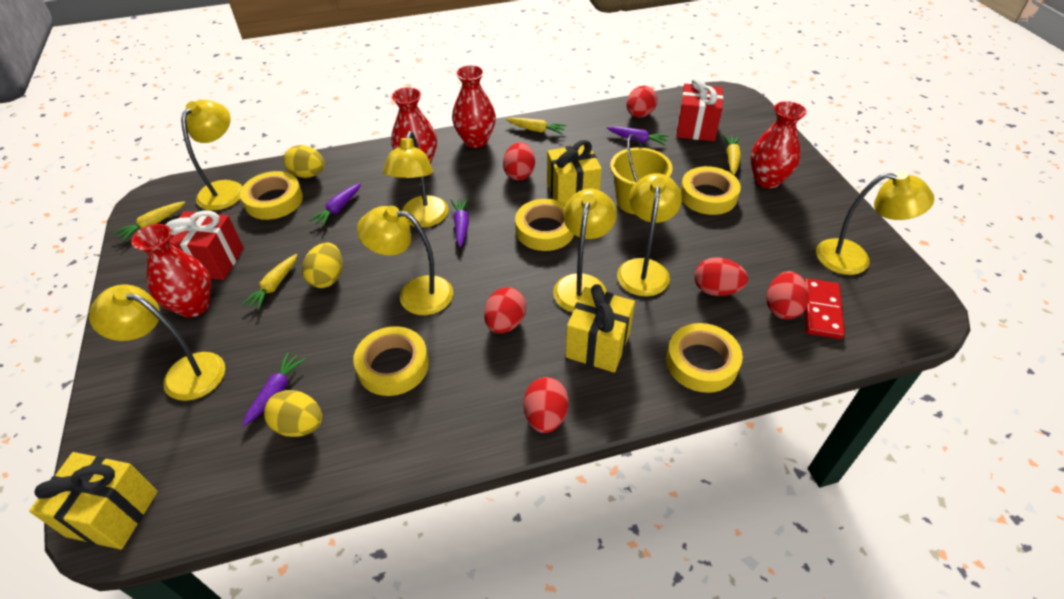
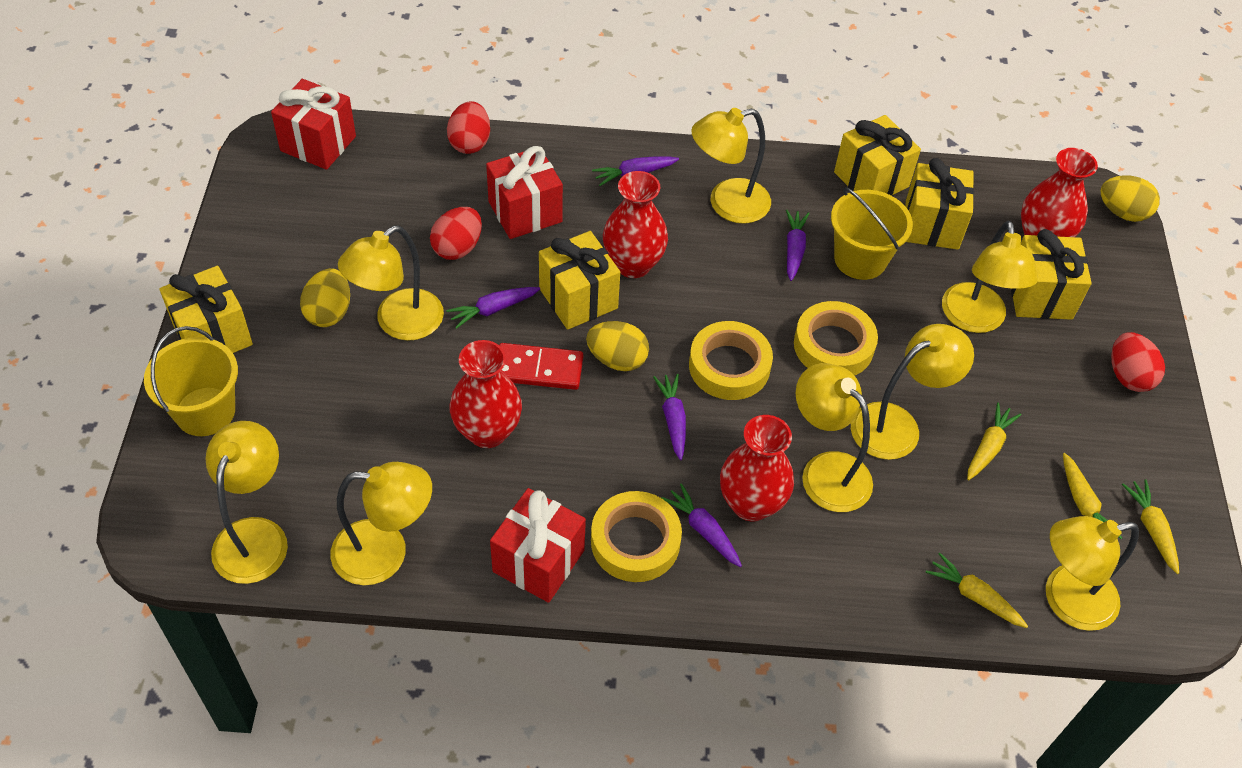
purple carrot: 4 -> 5
red egg: 6 -> 3
red gift: 2 -> 3
yellow bucket: 1 -> 2
yellow gift: 3 -> 5
yellow lamp: 7 -> 8
yellow tape: 5 -> 3

